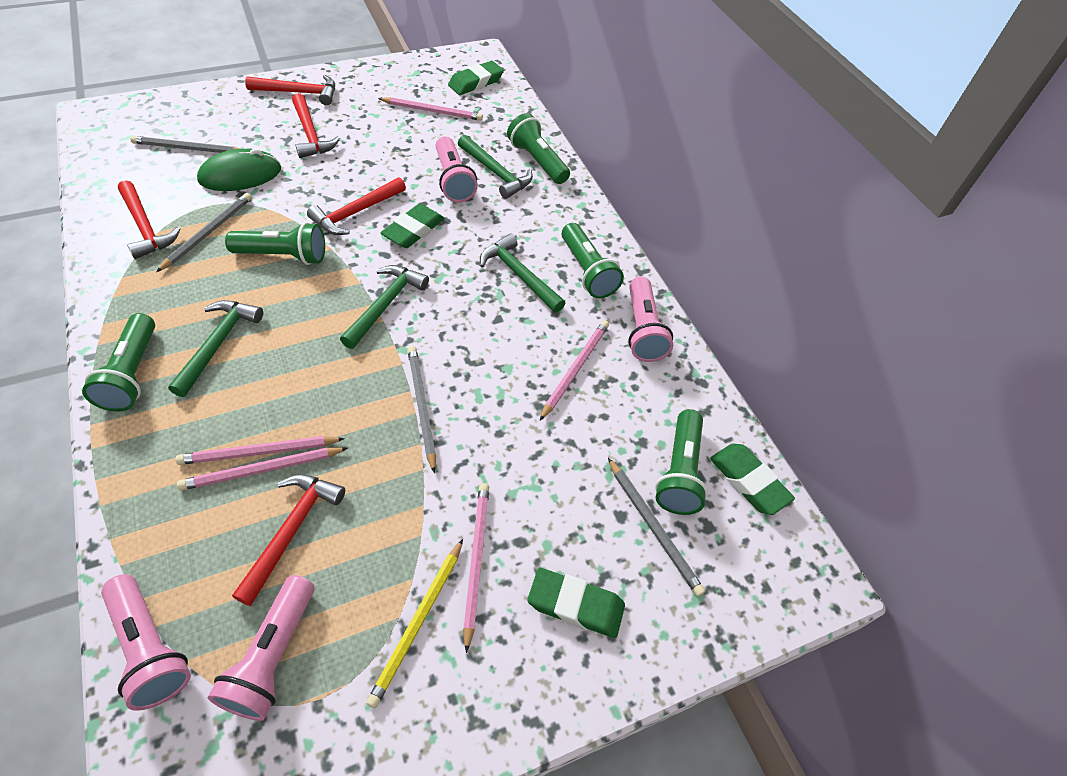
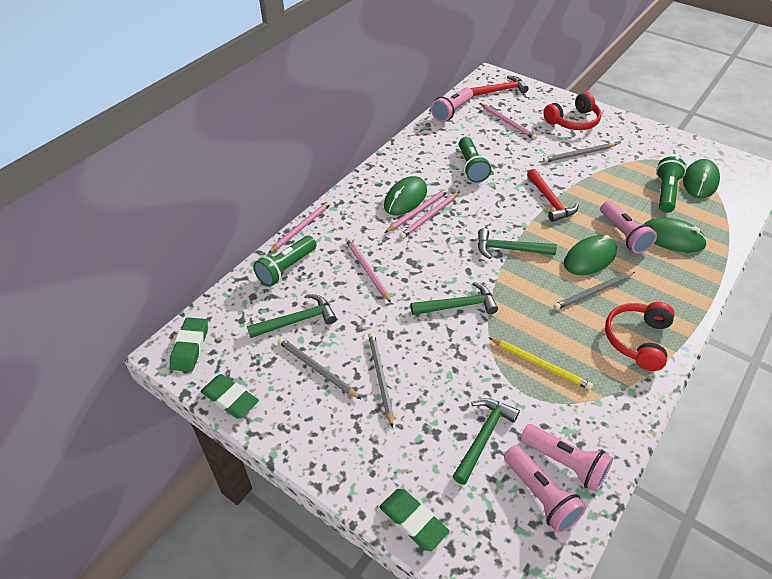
green eraser: 4 -> 3
green flashlight: 5 -> 3
green mouse: 1 -> 4
red hammer: 5 -> 2
red headphones: 0 -> 2

